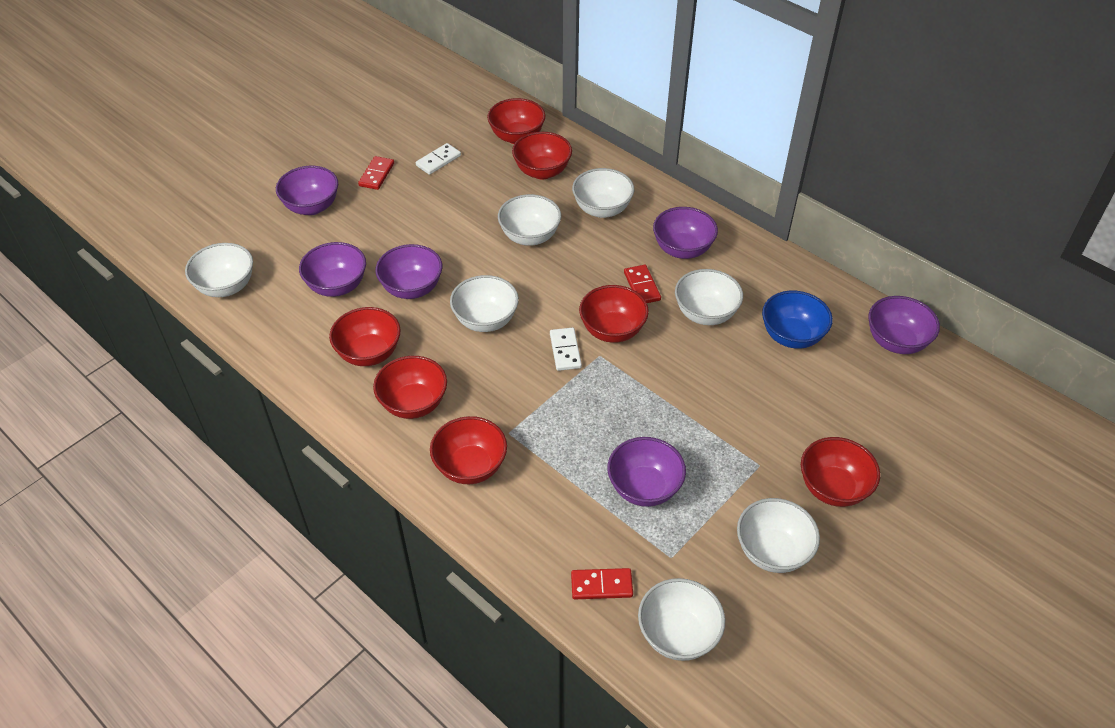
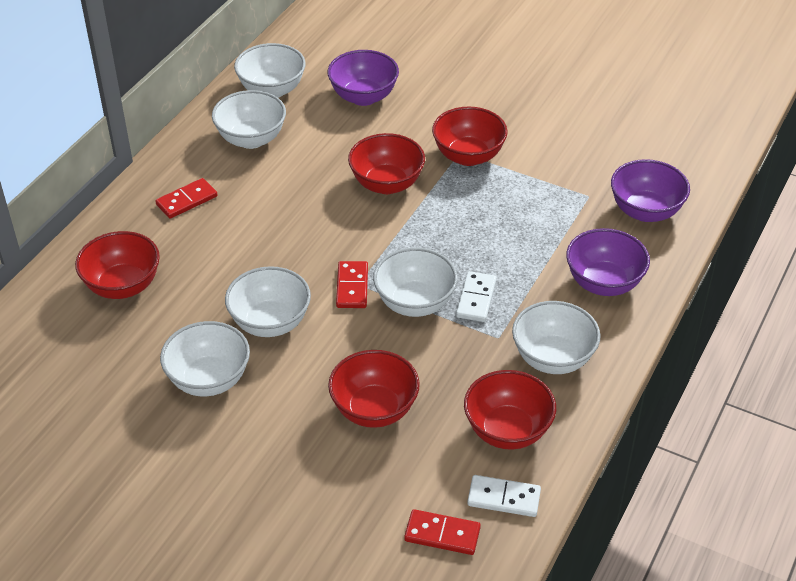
blue bowl: 1 -> 0
purple bowl: 6 -> 3
red bowl: 7 -> 5
white bowl: 7 -> 6

